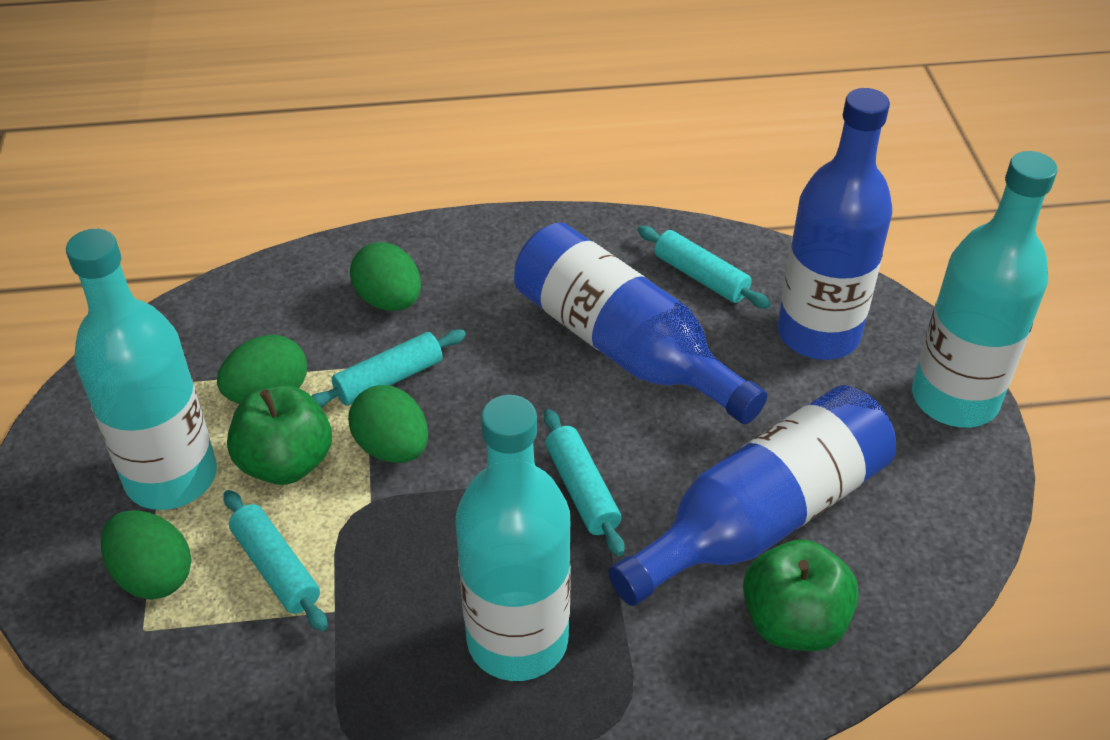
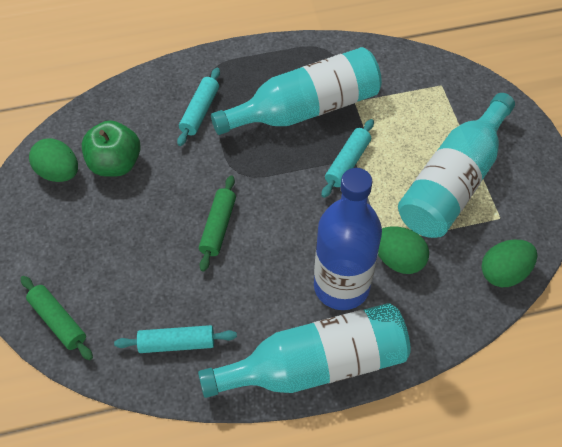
blue bottle: 3 -> 1
green apple: 2 -> 1
green egg: 4 -> 3
green rolling pin: 0 -> 2
turquoise rolling pin: 4 -> 3

